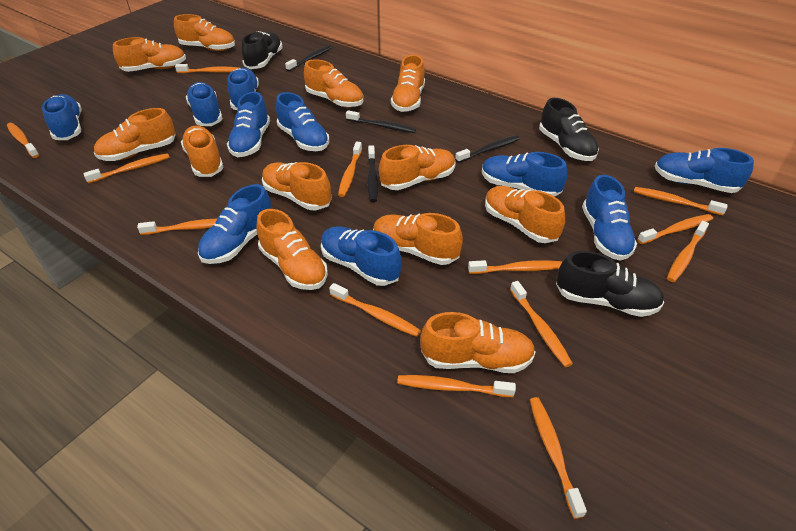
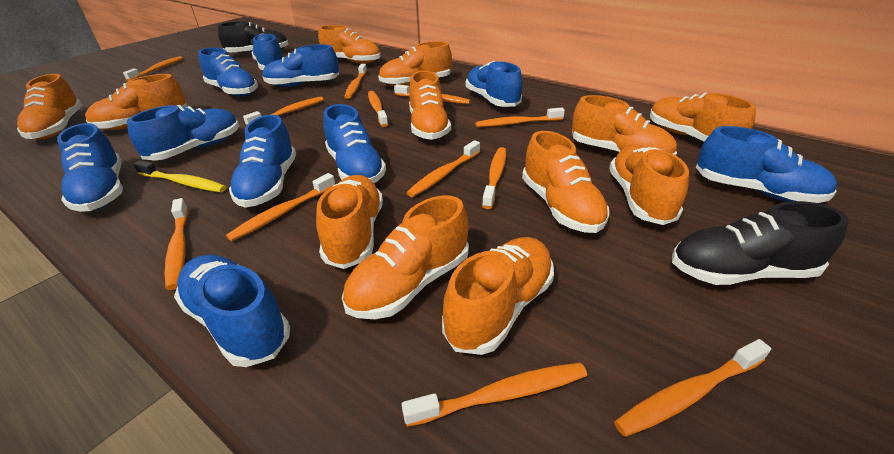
black shoe: 3 -> 2
black toothbrush: 4 -> 0
orange toothbrush: 13 -> 12
yellow toothbrush: 0 -> 1

